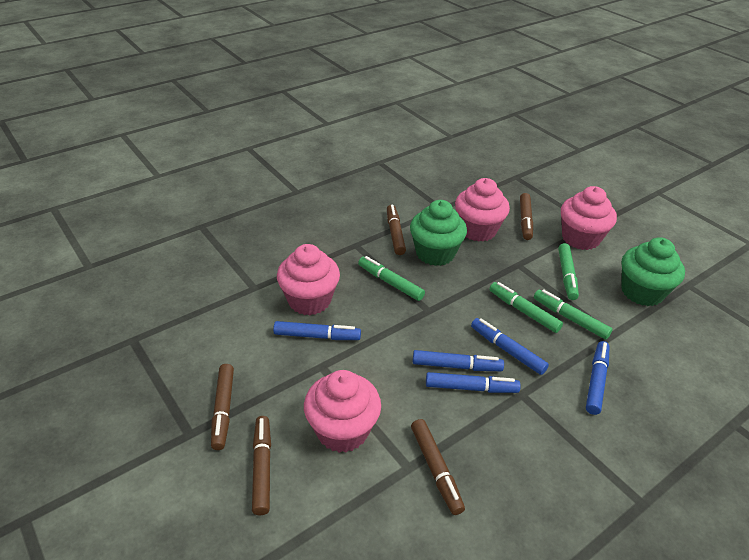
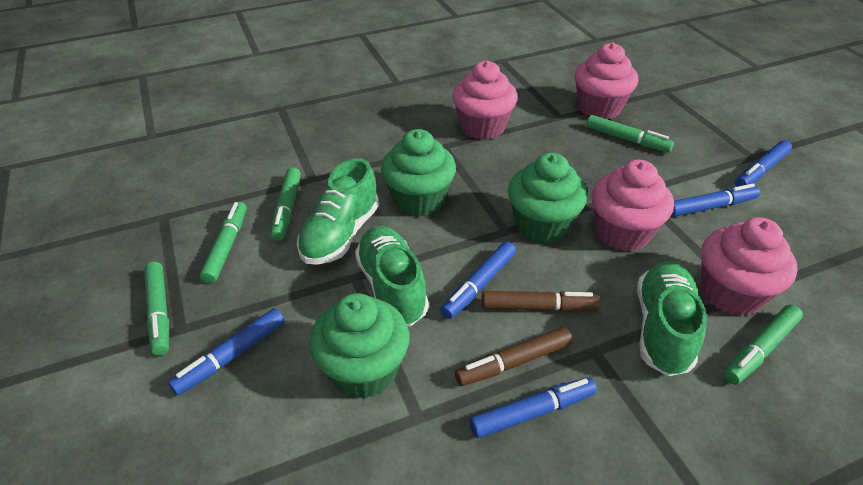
brown marker: 5 -> 2
green cupcake: 2 -> 3
green marker: 4 -> 5
green shoe: 0 -> 3

